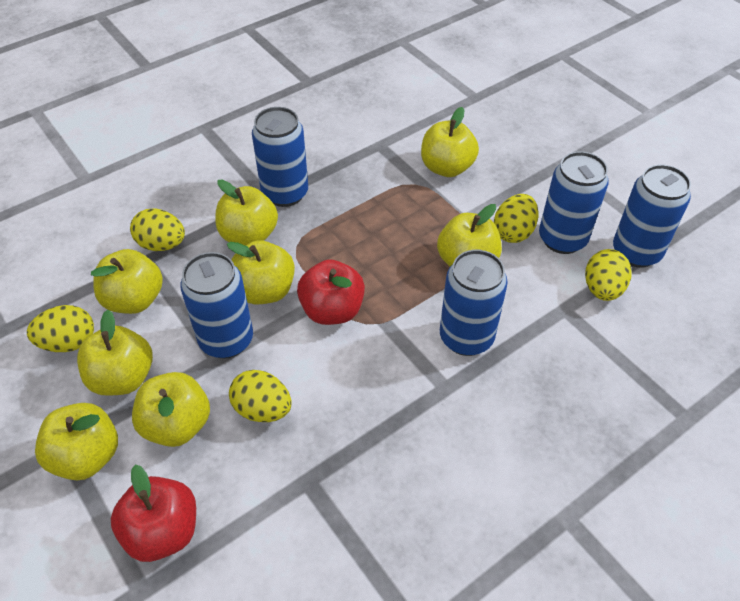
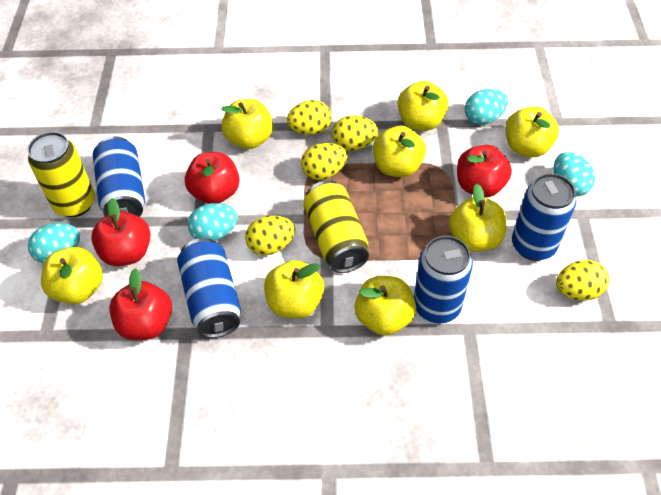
blue can: 5 -> 4
red apple: 2 -> 4
turquoise egg: 0 -> 4
yellow can: 0 -> 2

